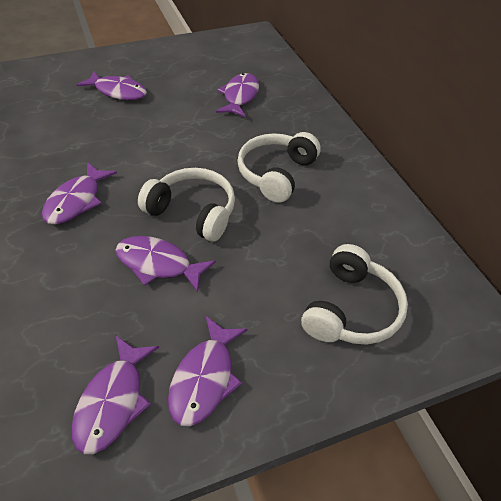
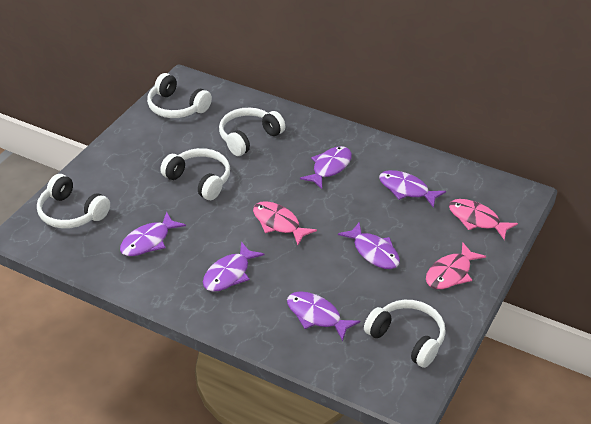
pink fish: 0 -> 3
white headphones: 3 -> 5

